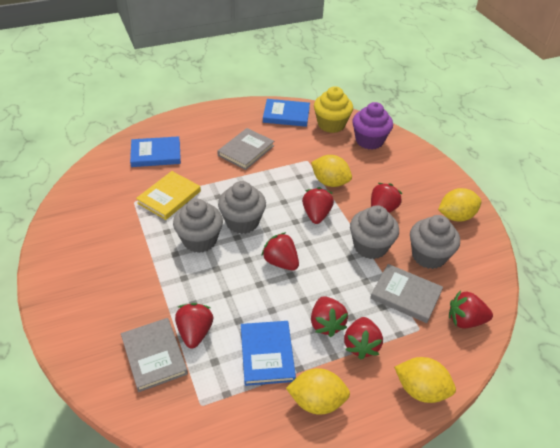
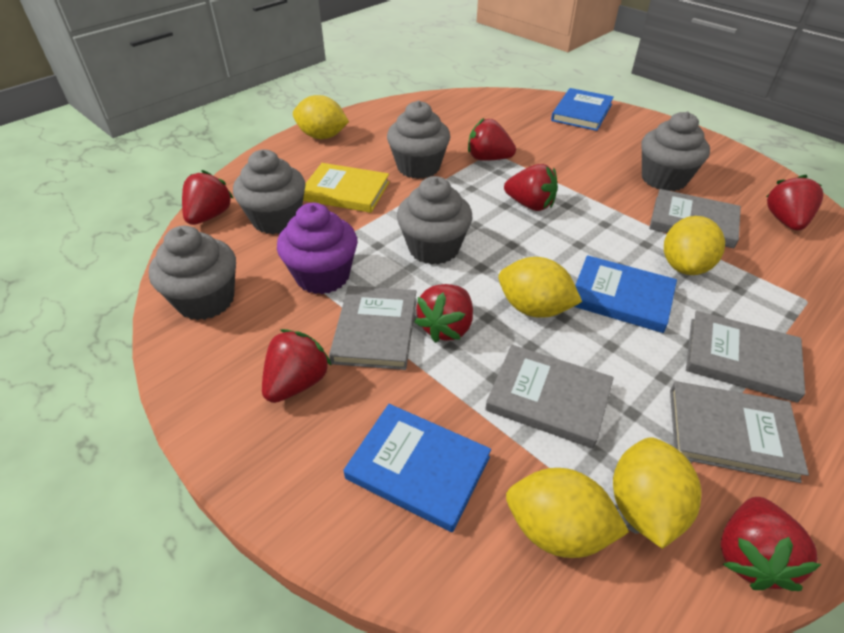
grey book: 3 -> 5
grey cupcake: 4 -> 5
yellow cupcake: 1 -> 0
yellow lemon: 4 -> 5

